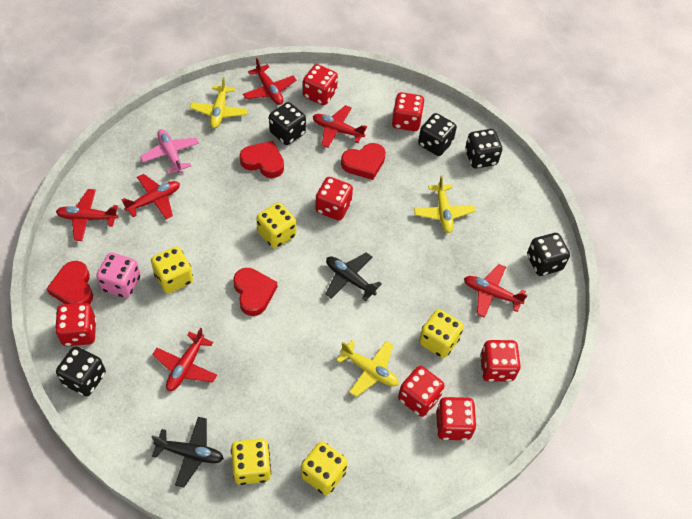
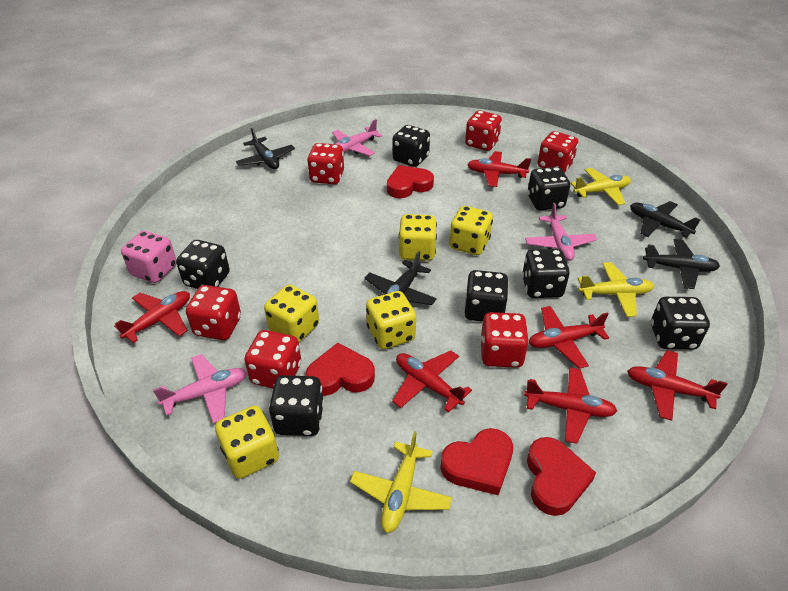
black dice: 5 -> 7
black plane: 2 -> 4
pink plane: 1 -> 3
red dice: 7 -> 6

